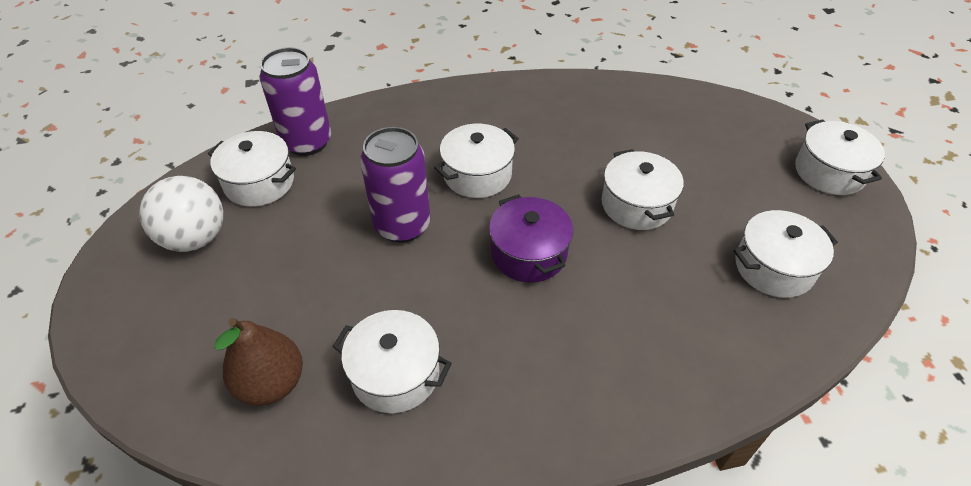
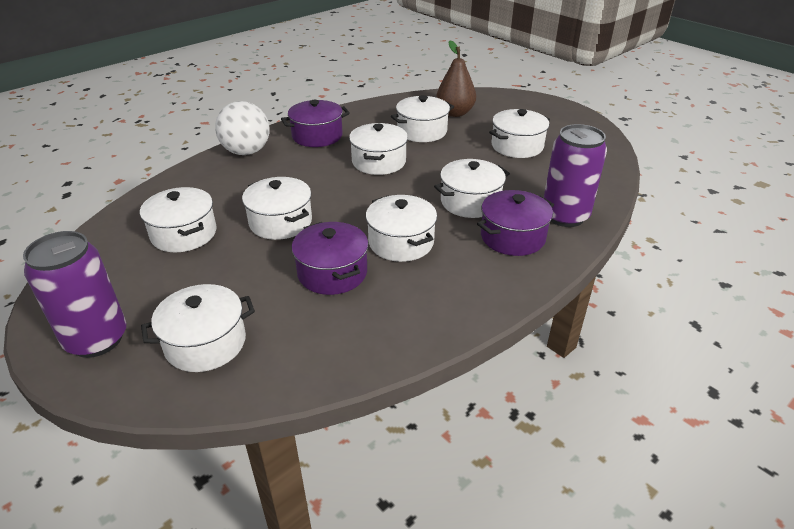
purple pot: 1 -> 3
white pot: 6 -> 8

